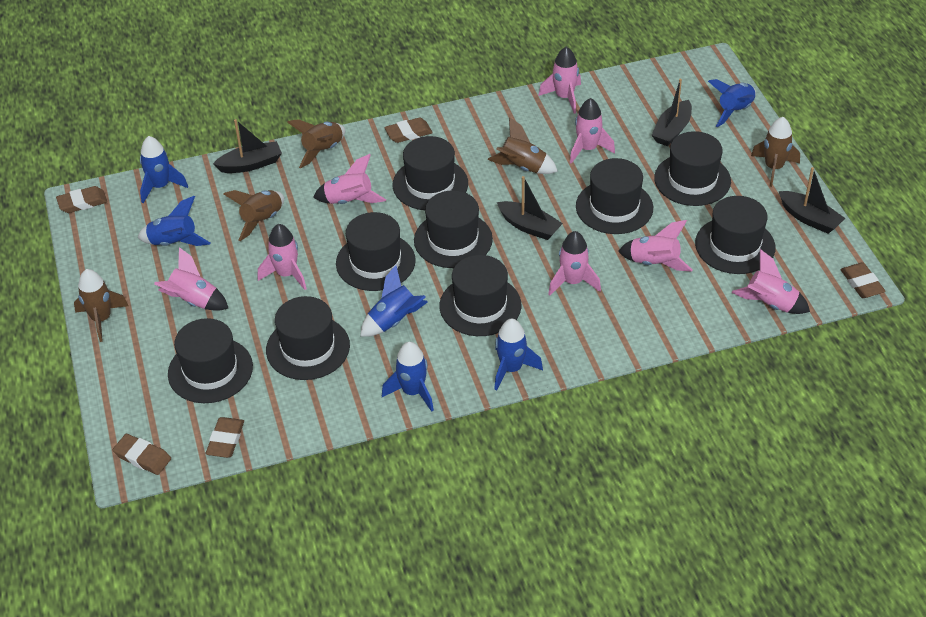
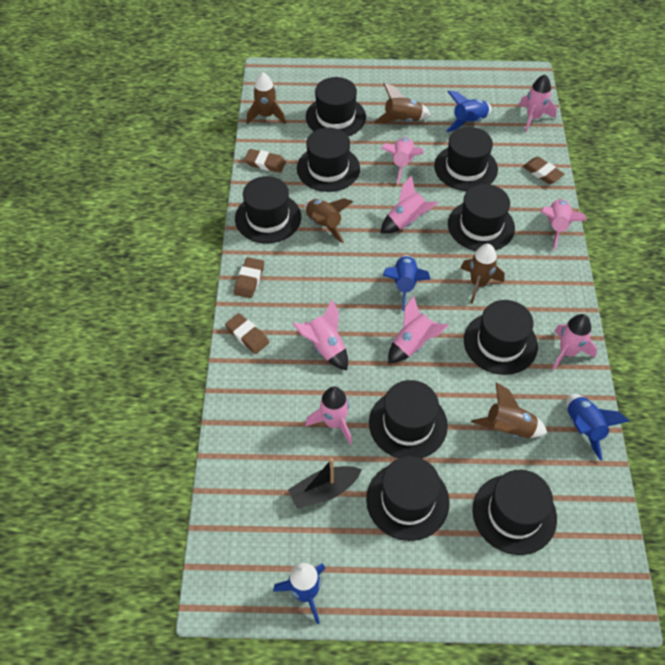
black boat: 4 -> 1
blue rocket: 6 -> 4
brown eraser: 5 -> 4

